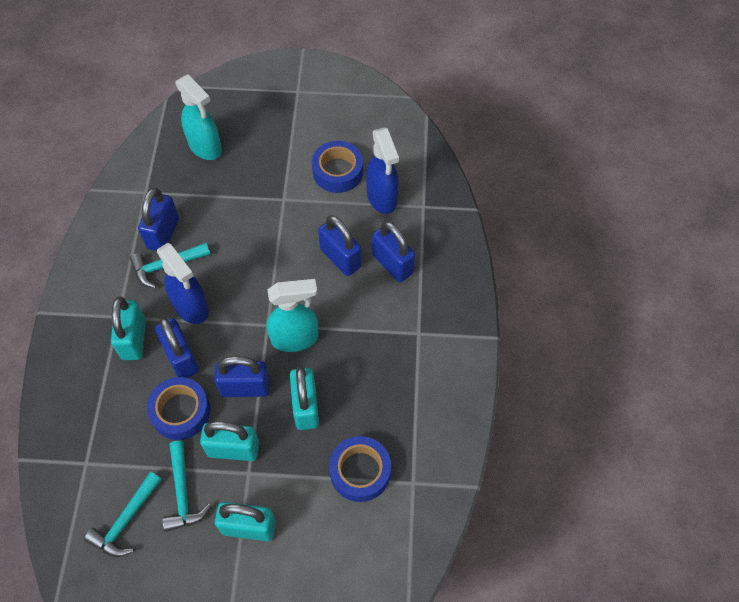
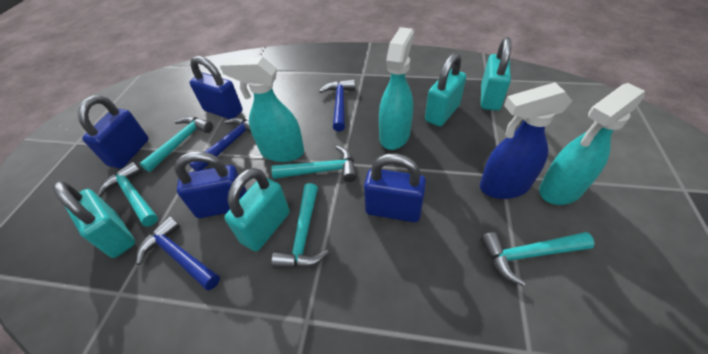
blue hammer: 0 -> 3
blue padlock: 5 -> 4
blue spray bottle: 2 -> 1
blue tape: 3 -> 0
turquoise hammer: 3 -> 5
turquoise spray bottle: 2 -> 3

